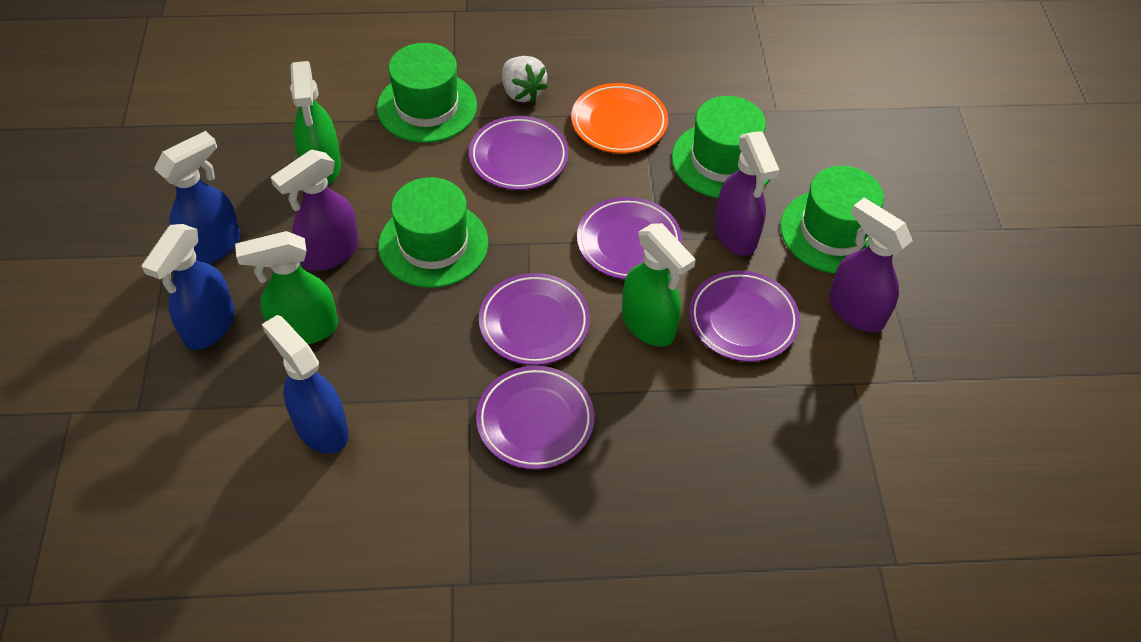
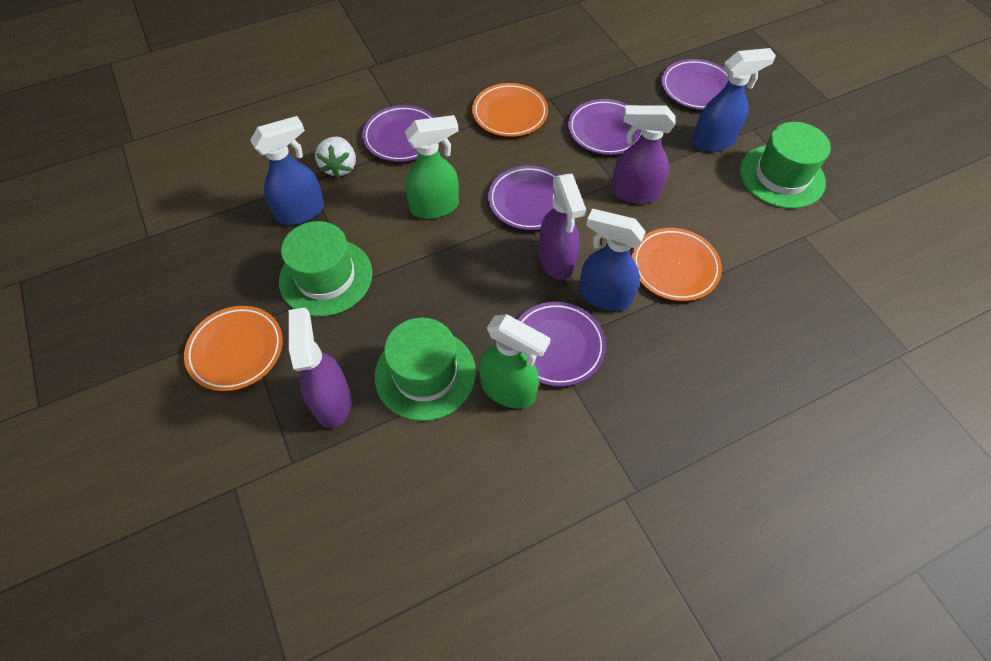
green hat: 4 -> 3
green spray bottle: 3 -> 2
orange plate: 1 -> 3

